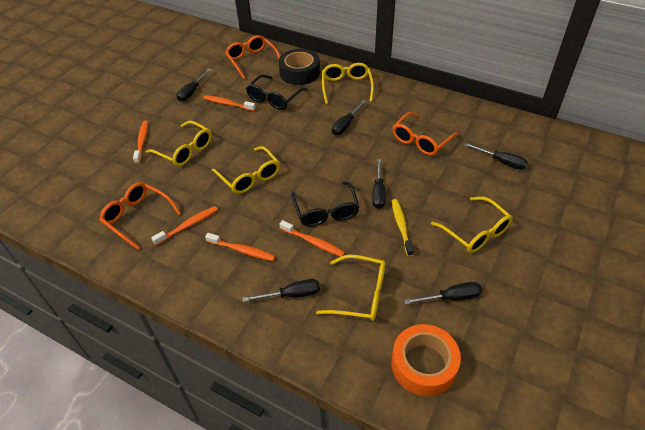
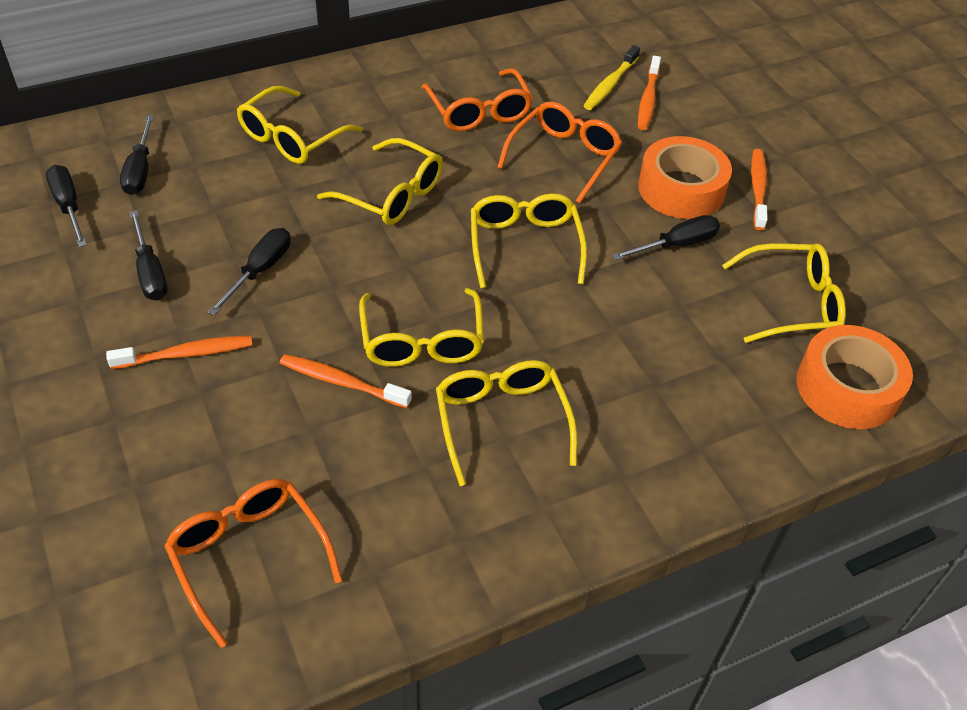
black glasses: 2 -> 0
black screwdriver: 6 -> 5
black tape: 1 -> 0
orange tape: 1 -> 2
orange toothbrush: 5 -> 4
yellow glasses: 5 -> 6

